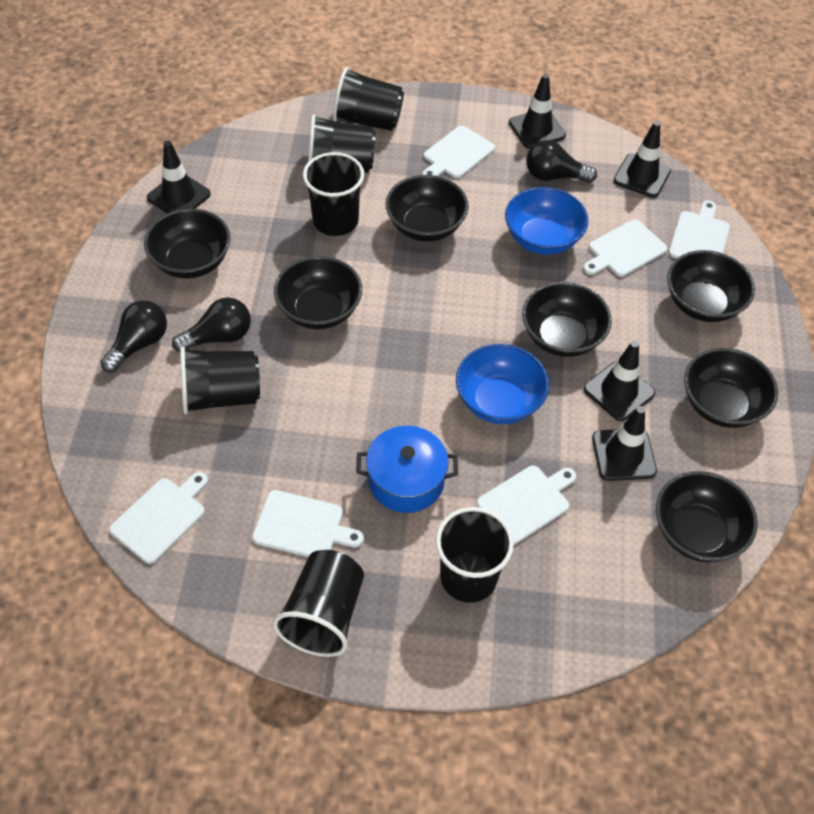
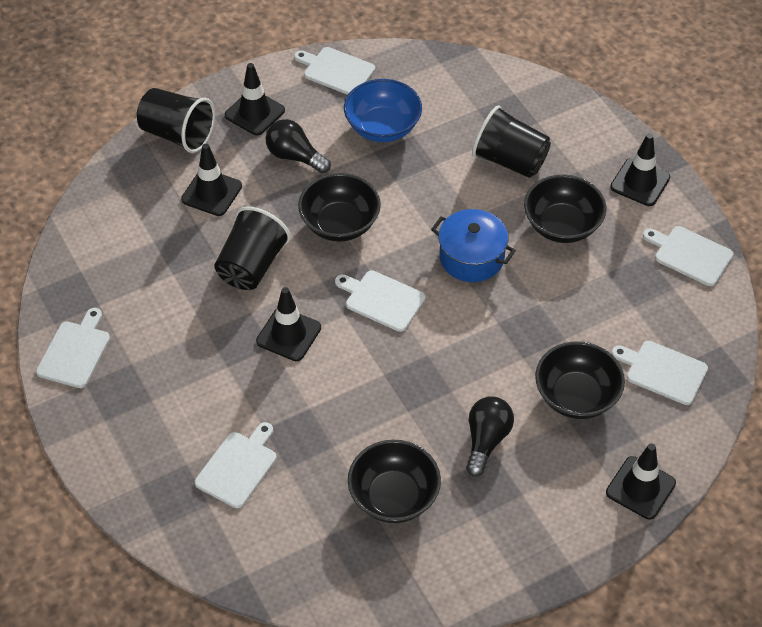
black bowl: 7 -> 4
black cup: 6 -> 3
black light bulb: 3 -> 2
blue bowl: 2 -> 1

